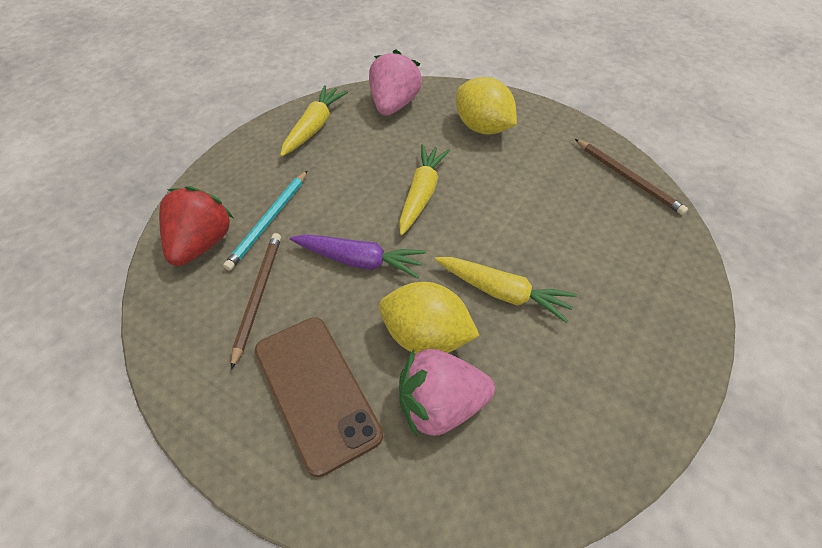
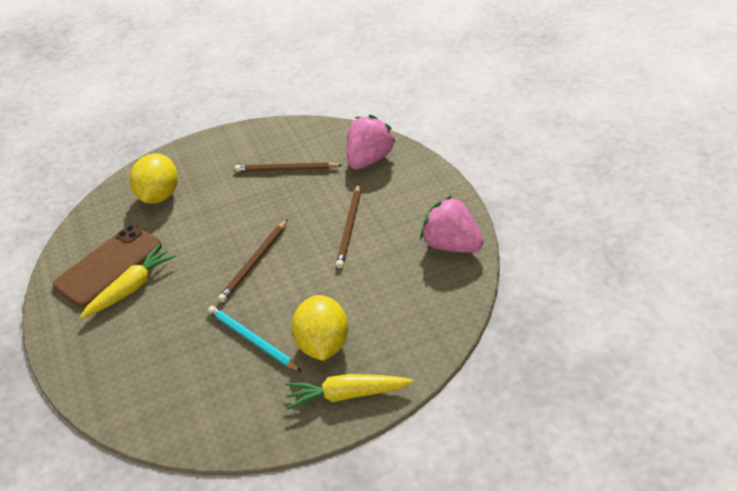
brown pencil: 2 -> 3
purple carrot: 1 -> 0
red strawberry: 1 -> 0
yellow carrot: 3 -> 2

